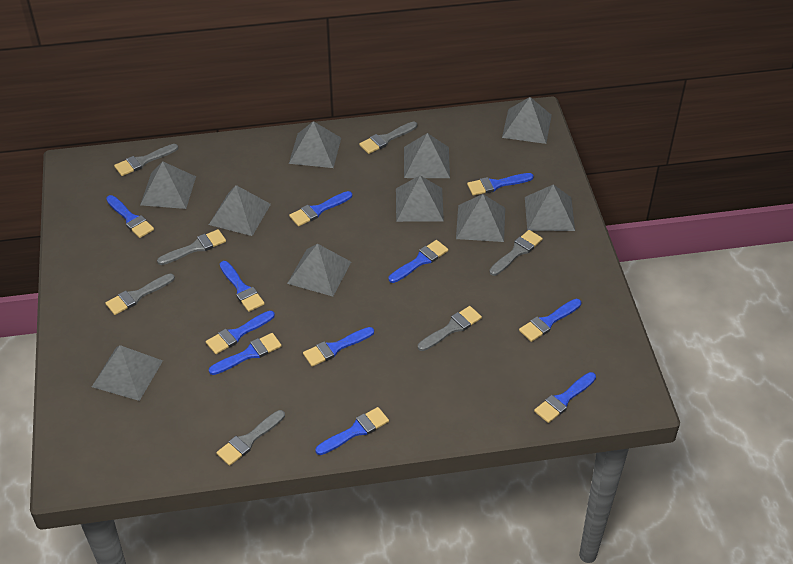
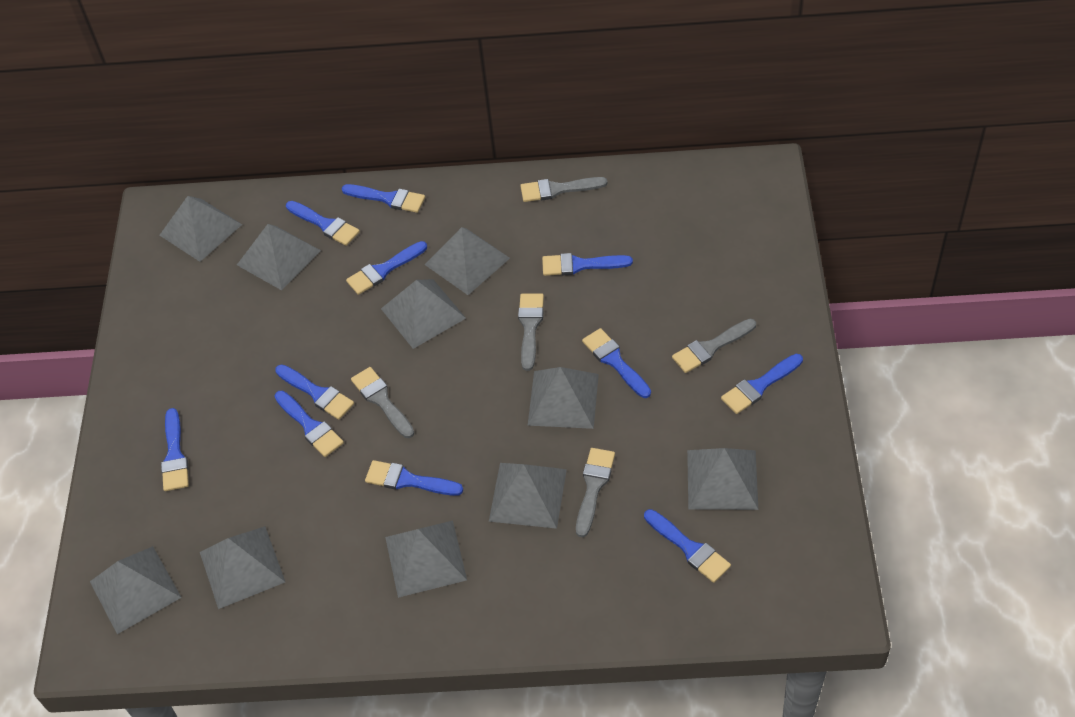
grey brush: 7 -> 5

